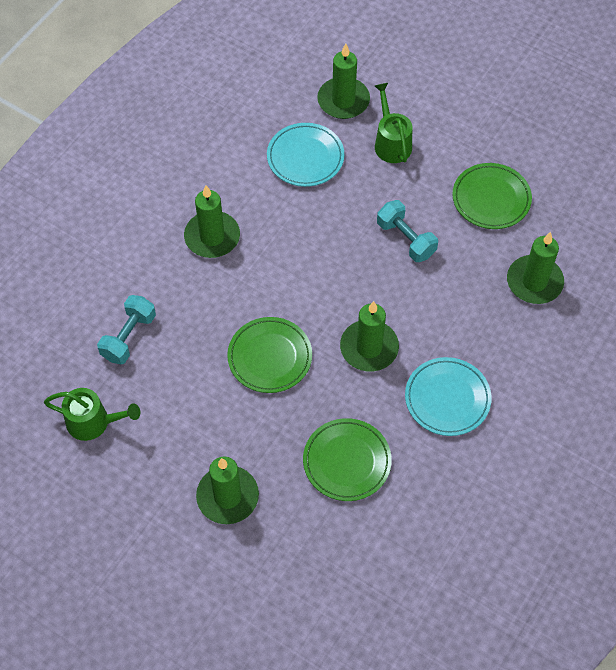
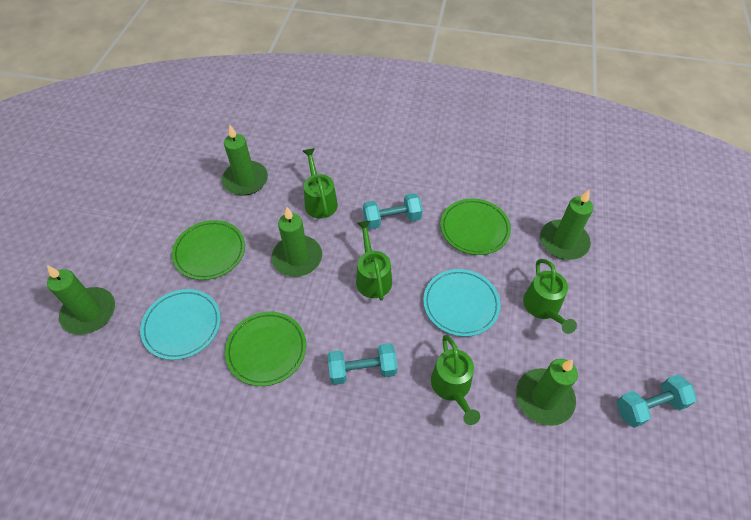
green watering can: 2 -> 4
turquoise dumbbell: 2 -> 3

